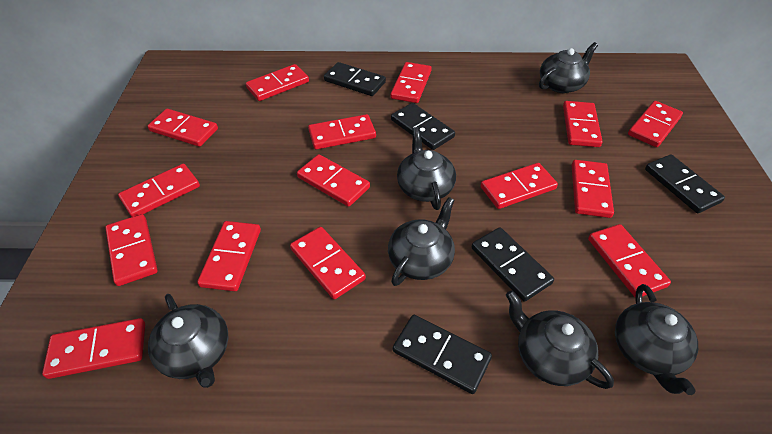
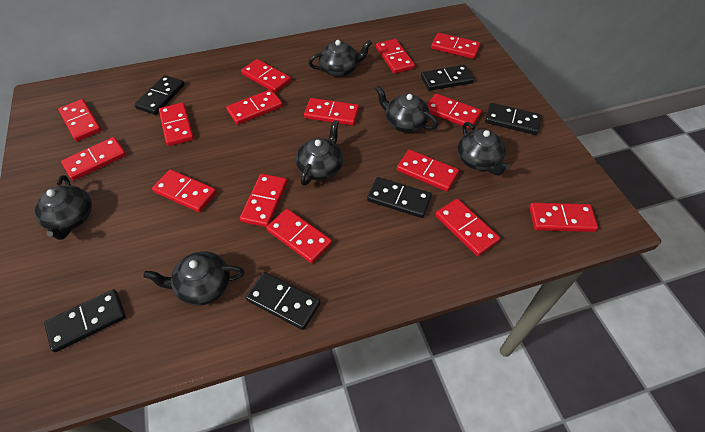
black domino: 5 -> 6

